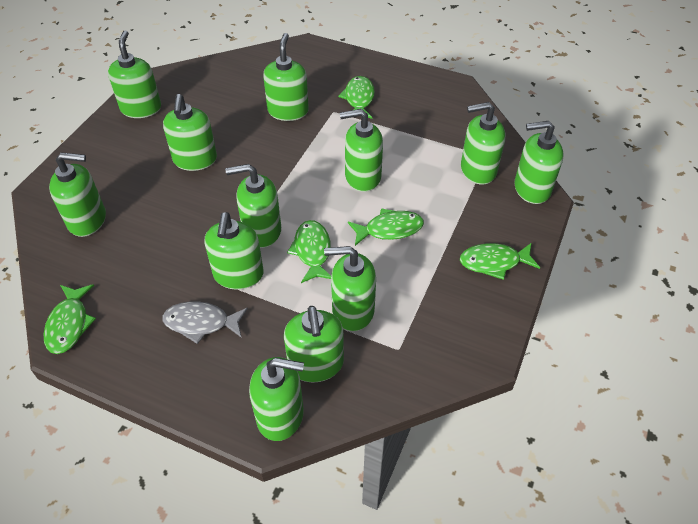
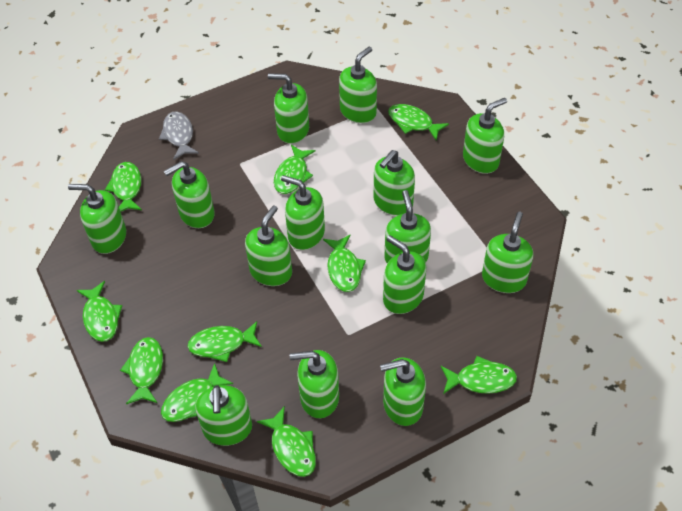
green fish: 5 -> 10
green soap dispenser: 12 -> 14

